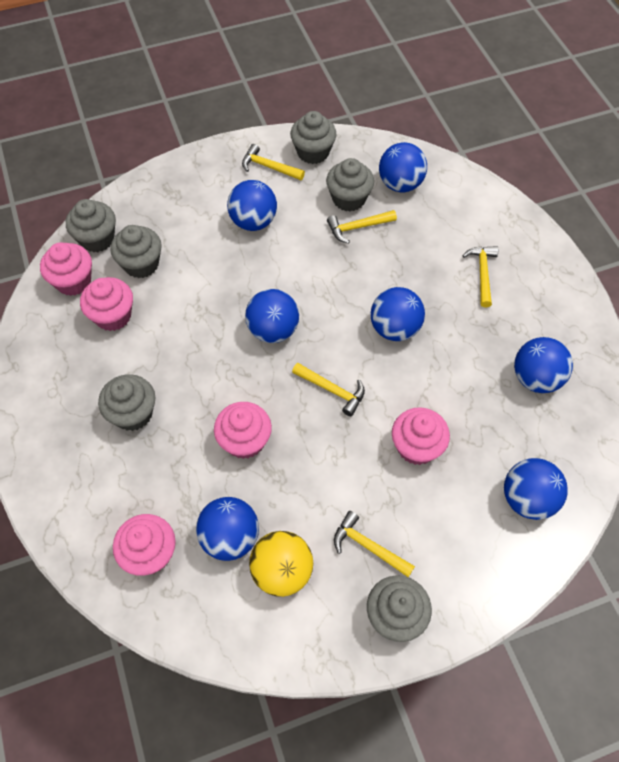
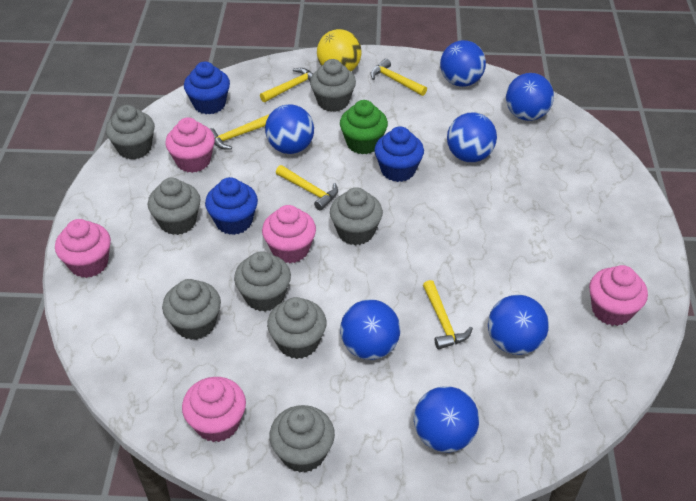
blue cupcake: 0 -> 3
green cupcake: 0 -> 1
grey cupcake: 6 -> 8

